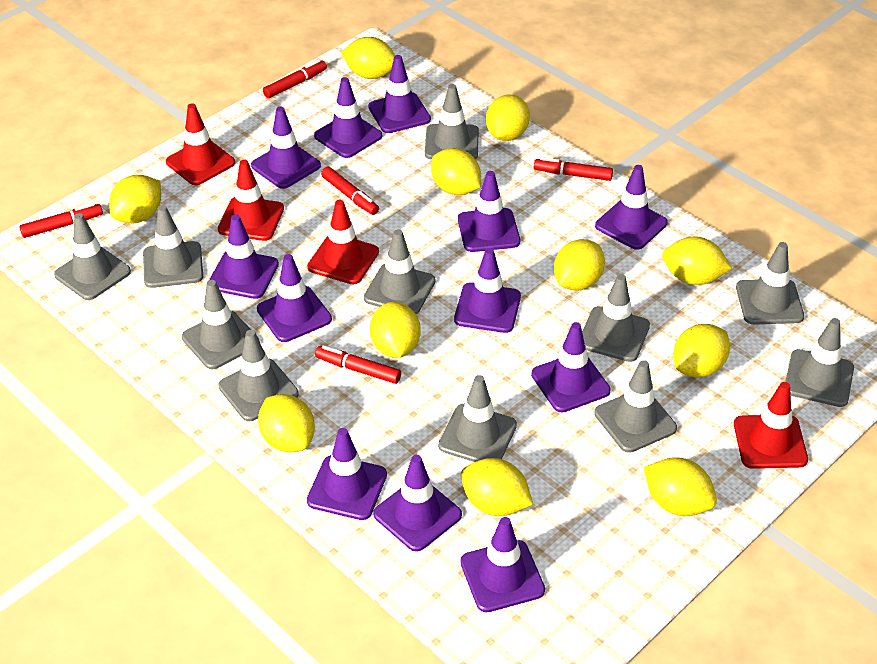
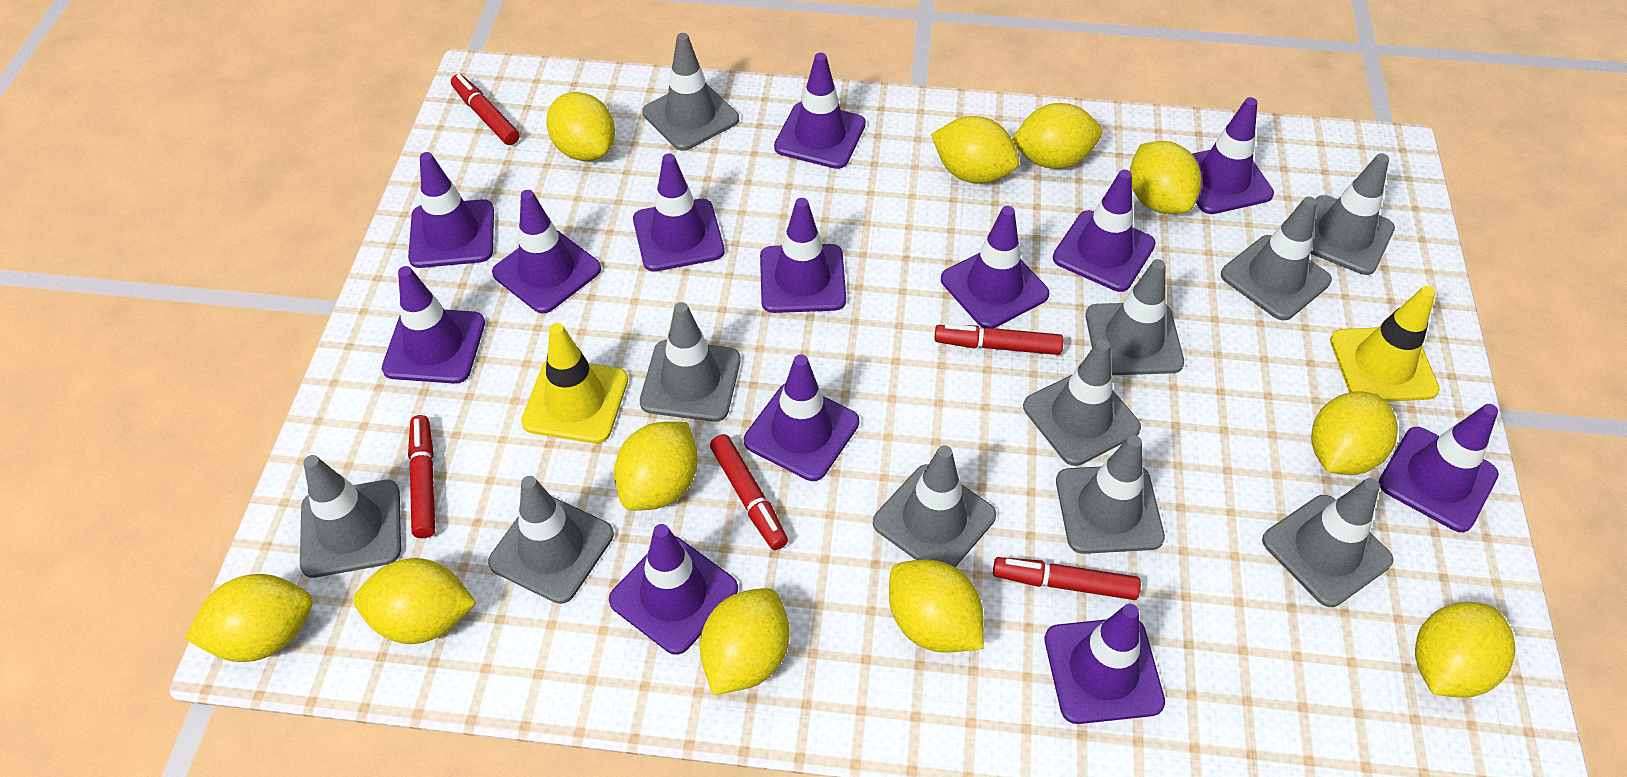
purple traffic cone: 12 -> 13
red traffic cone: 4 -> 0
yellow traffic cone: 0 -> 2

